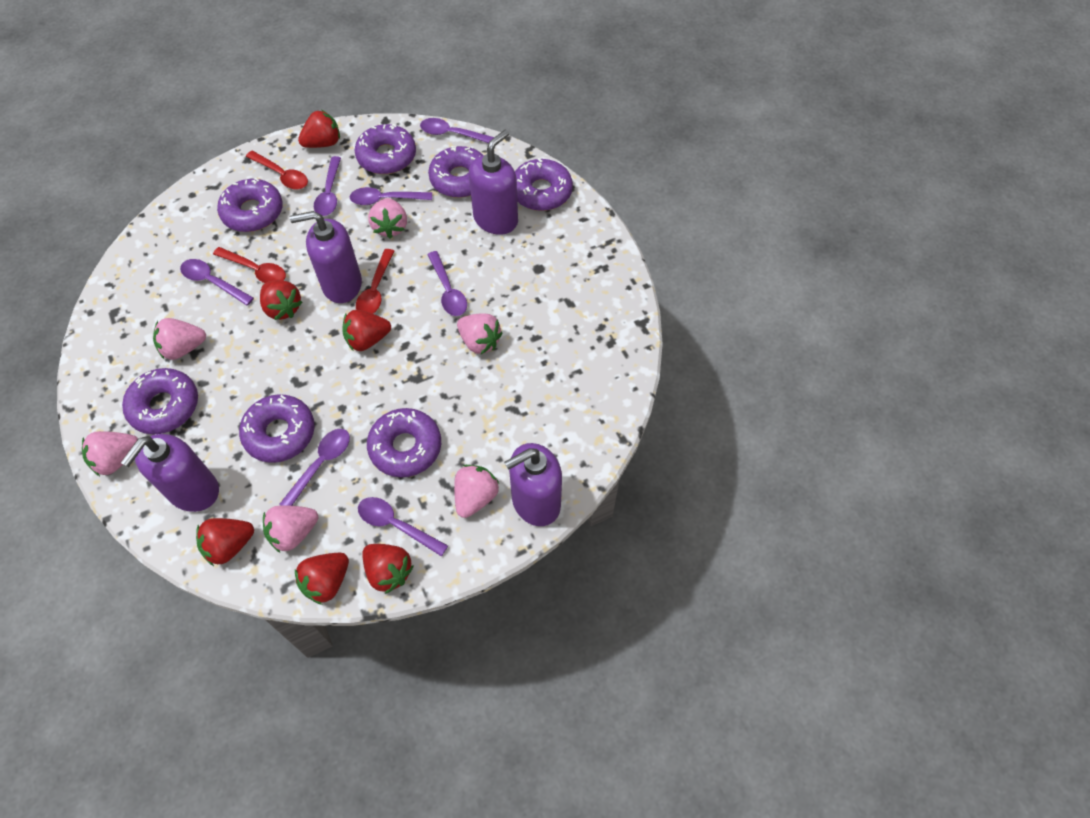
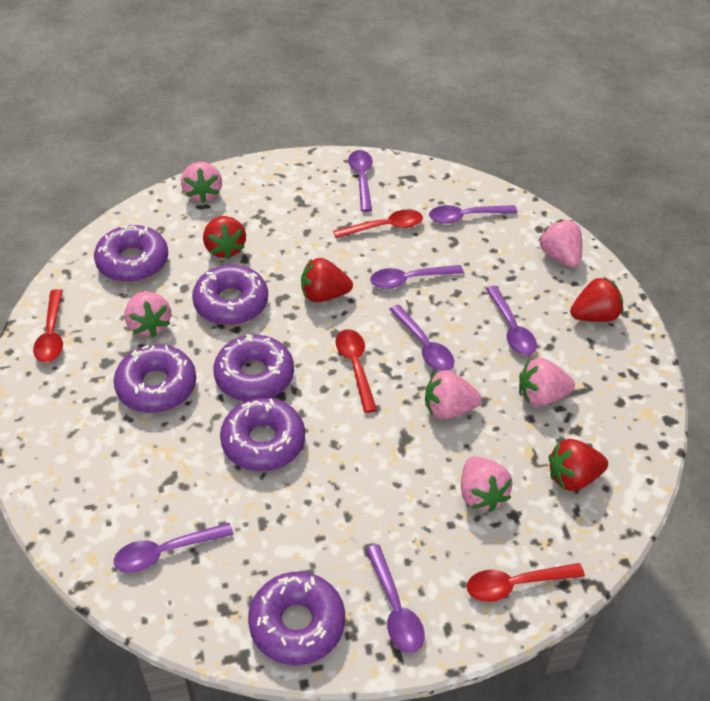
purple donut: 7 -> 6
purple soap dispenser: 4 -> 0
red spoon: 3 -> 4
red strawberry: 6 -> 4

